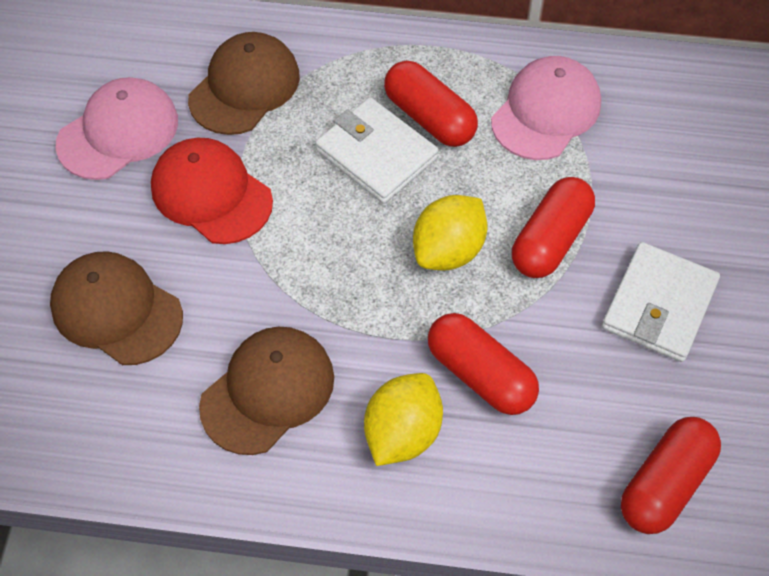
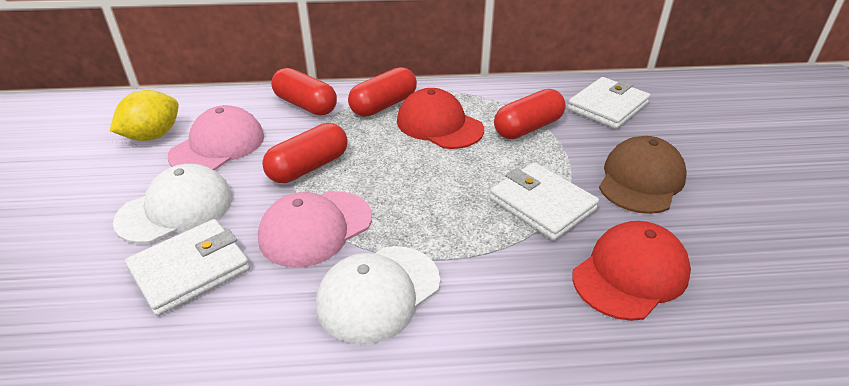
brown cap: 3 -> 1
red cap: 1 -> 2
white cap: 0 -> 2
white wallet: 2 -> 3
yellow lemon: 2 -> 1

